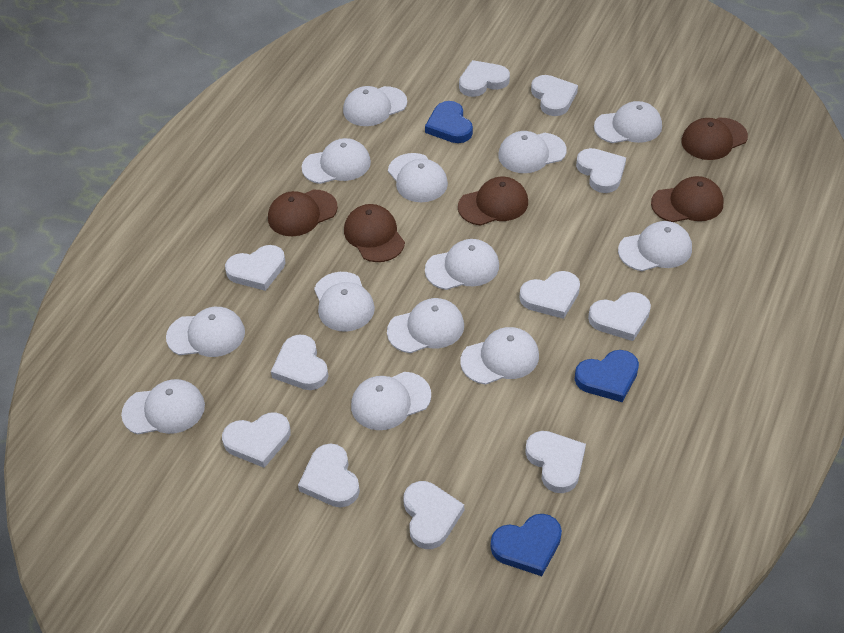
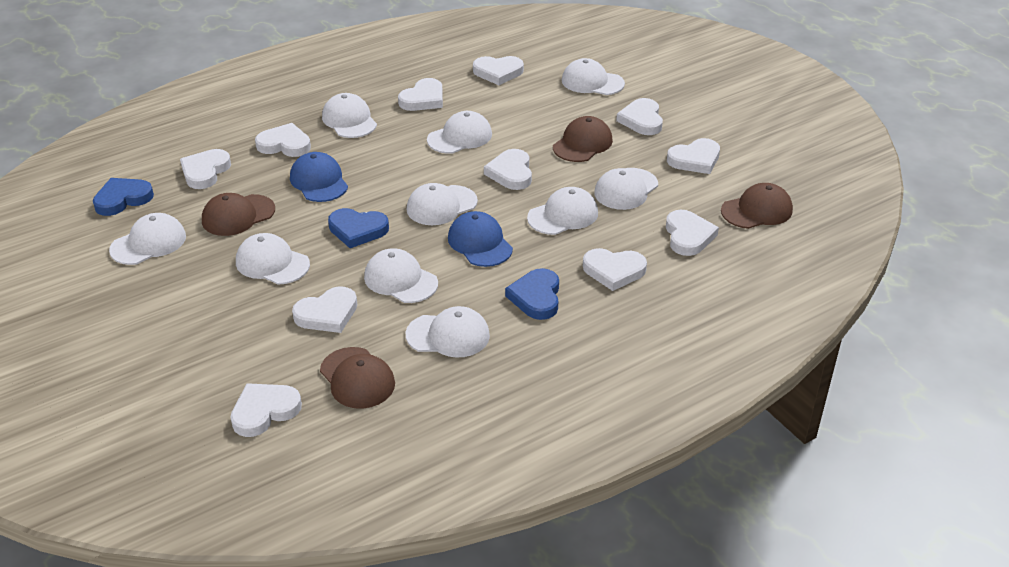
blue cap: 0 -> 2
brown cap: 5 -> 4
white cap: 13 -> 10

